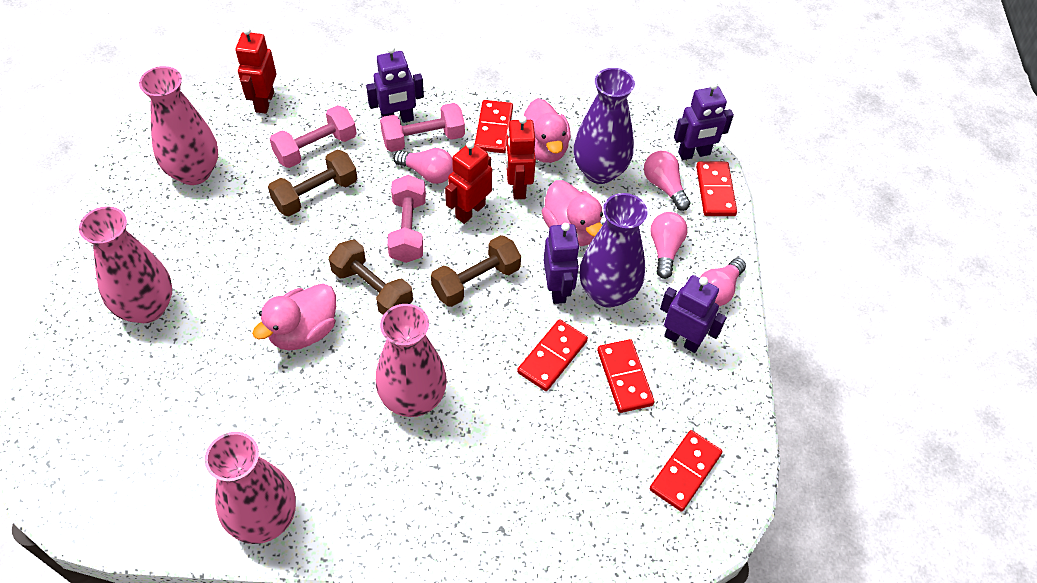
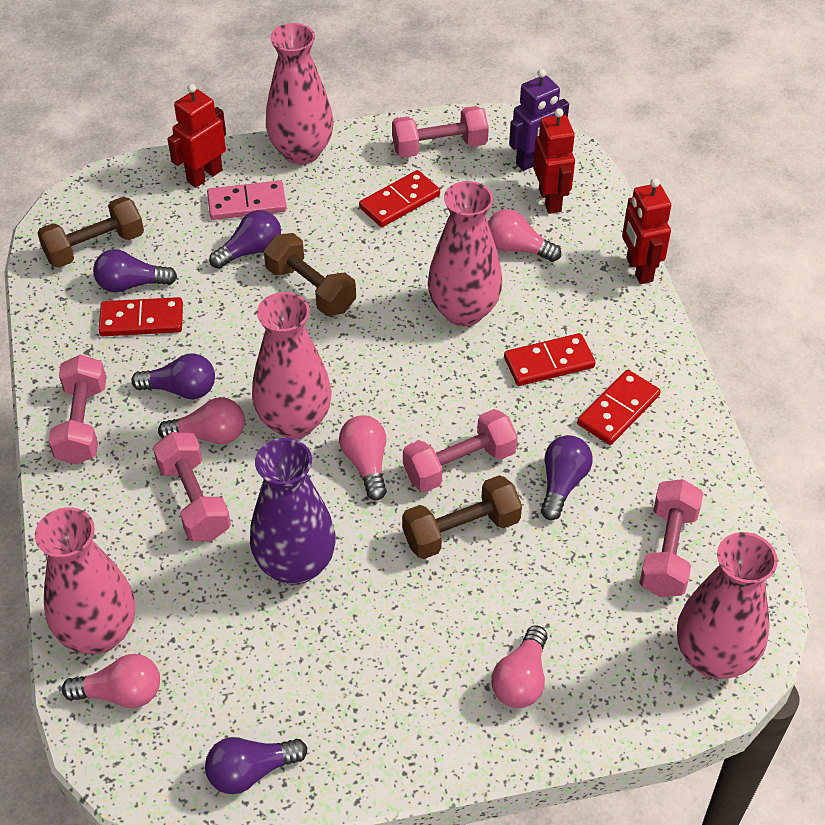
pink domino: 0 -> 1
pink duck: 3 -> 0
pink dumbbell: 3 -> 5
pink light bulb: 4 -> 5
pink vase: 4 -> 5
purple light bulb: 0 -> 5
purple robot: 4 -> 1
purple vase: 2 -> 1
red domino: 5 -> 4

